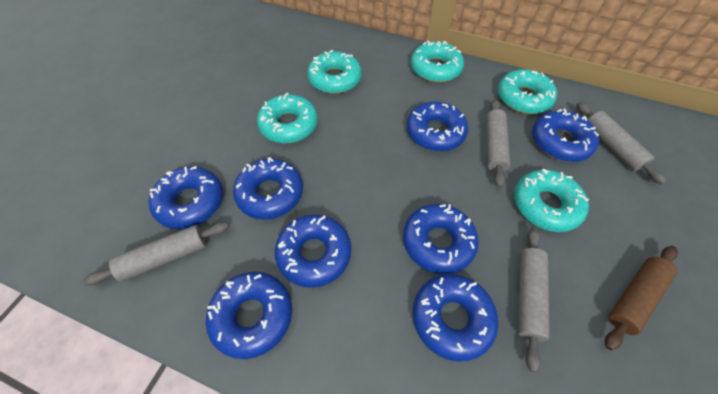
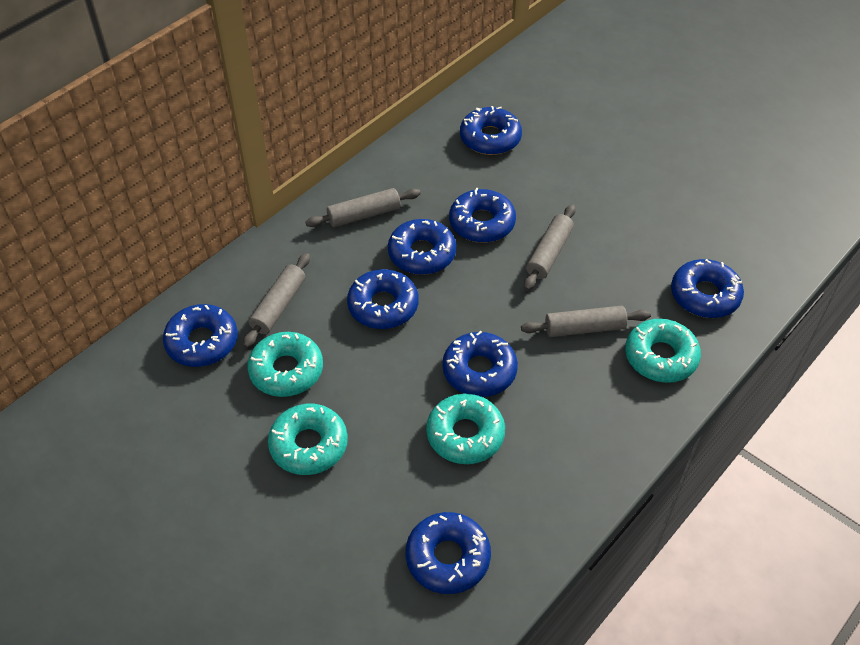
brown rolling pin: 1 -> 0
turquoise donut: 5 -> 4

